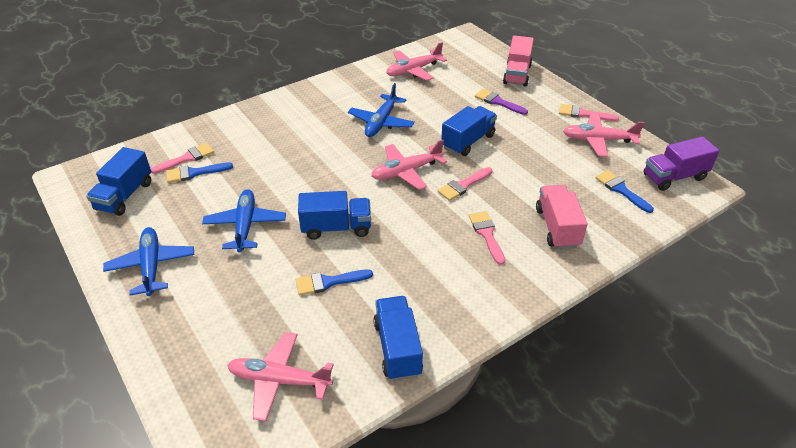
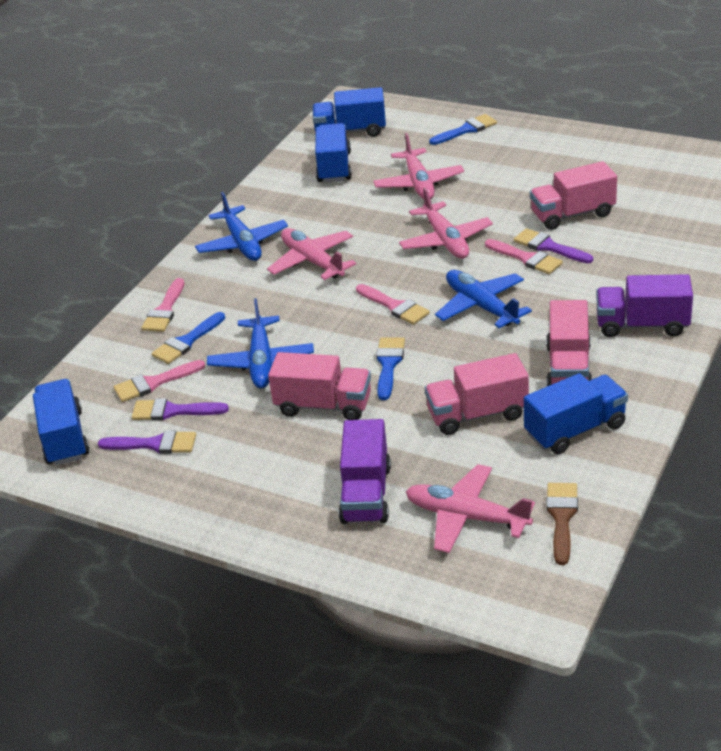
brown brush: 0 -> 1
pink truck: 2 -> 4
purple brush: 1 -> 3
purple truck: 1 -> 2

